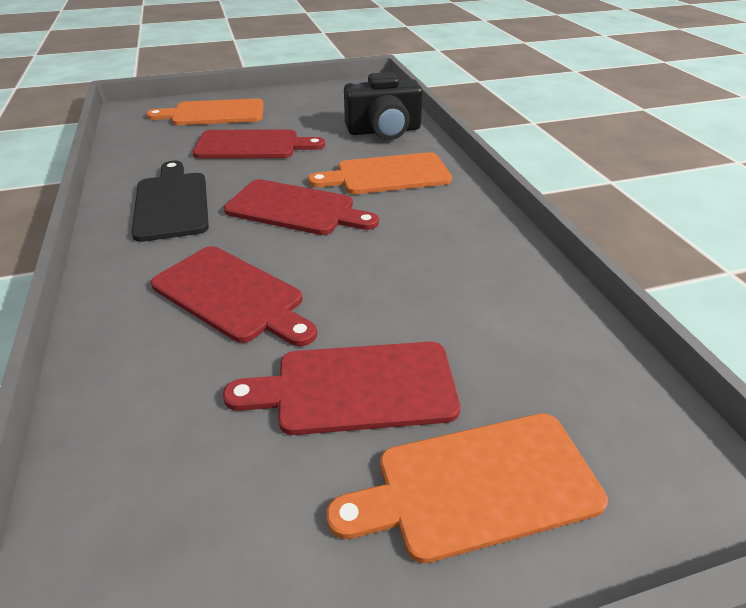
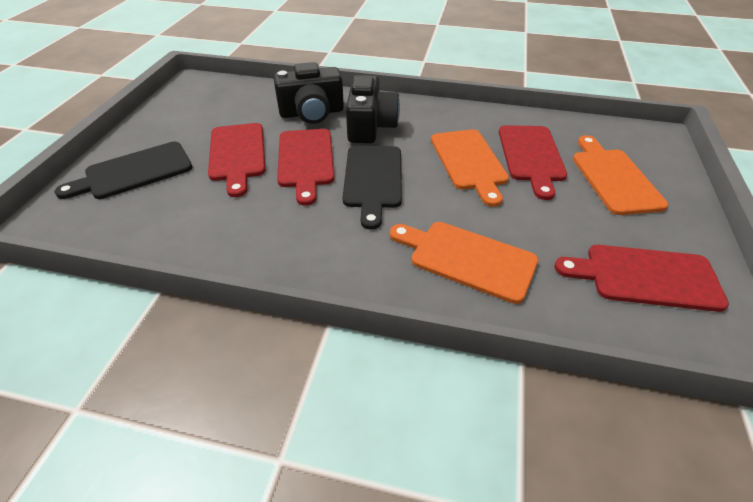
black camera: 1 -> 2
black cutting board: 1 -> 2

